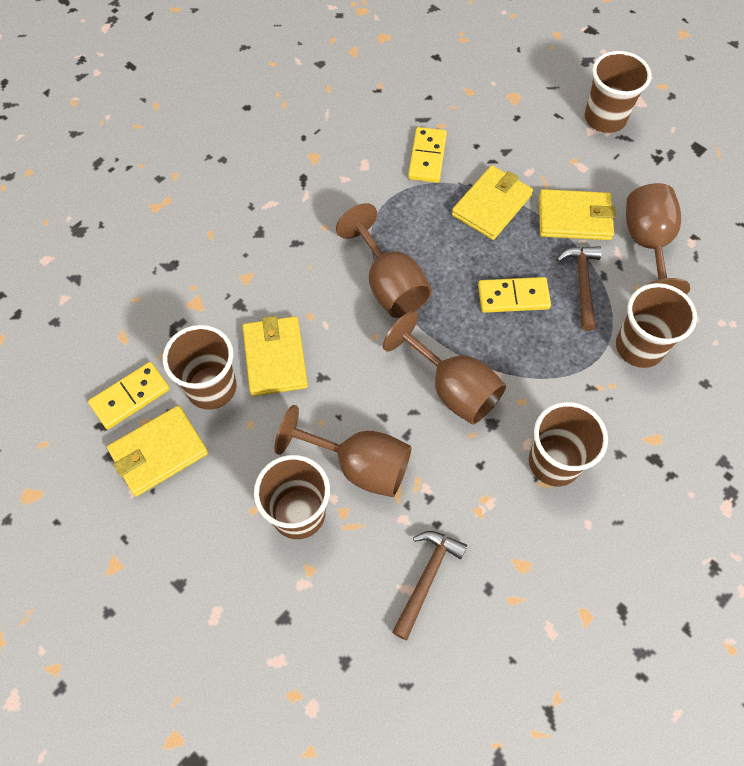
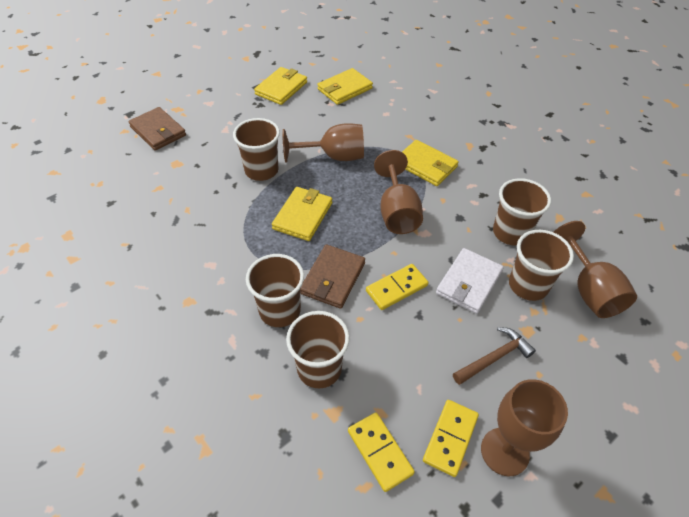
brown hammer: 2 -> 1
brown wallet: 0 -> 2
white wallet: 0 -> 1

